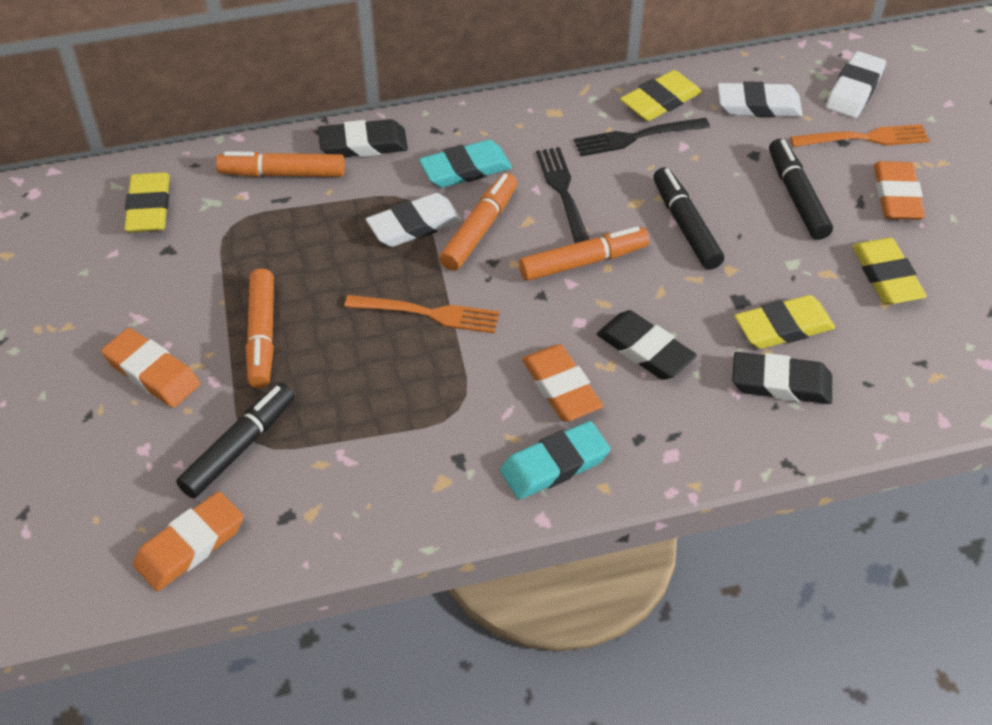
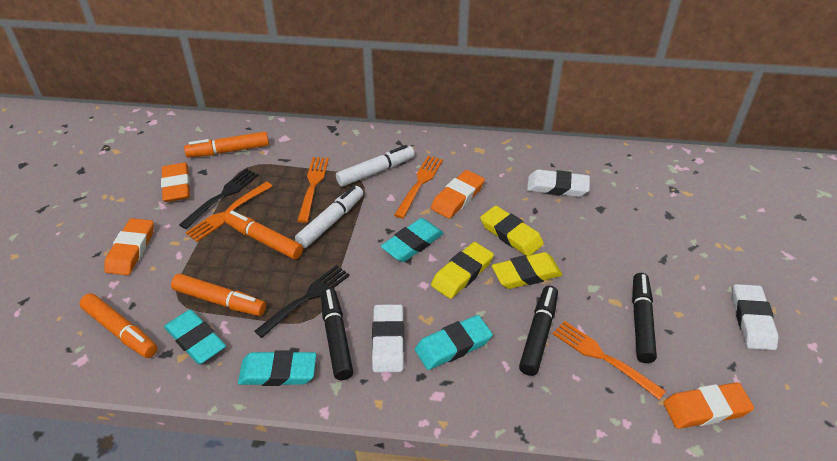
black eraser: 3 -> 0
orange fork: 2 -> 4
turquoise eraser: 2 -> 4
white marker: 0 -> 2
yellow eraser: 4 -> 3

